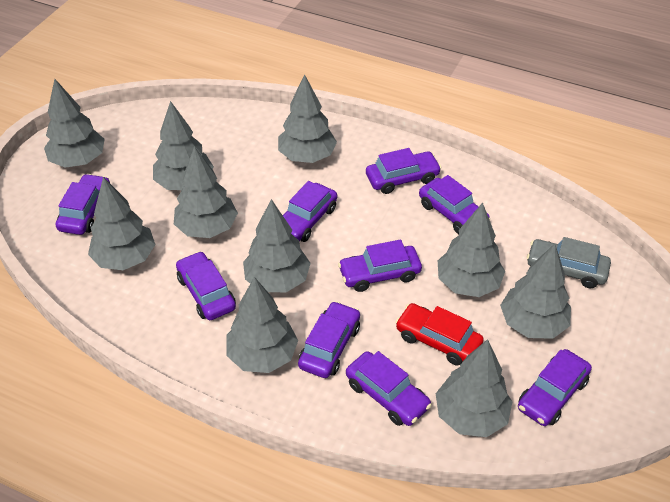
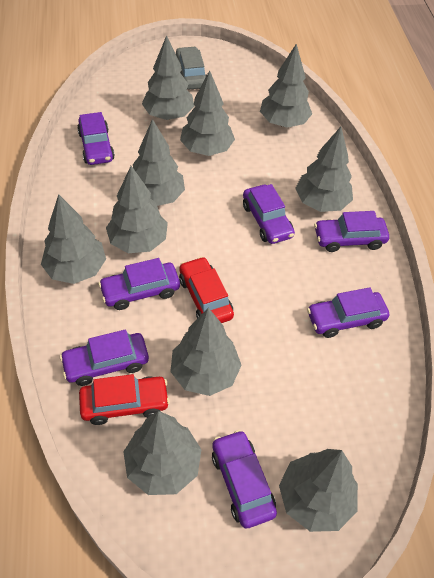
purple car: 9 -> 7
red car: 1 -> 2

